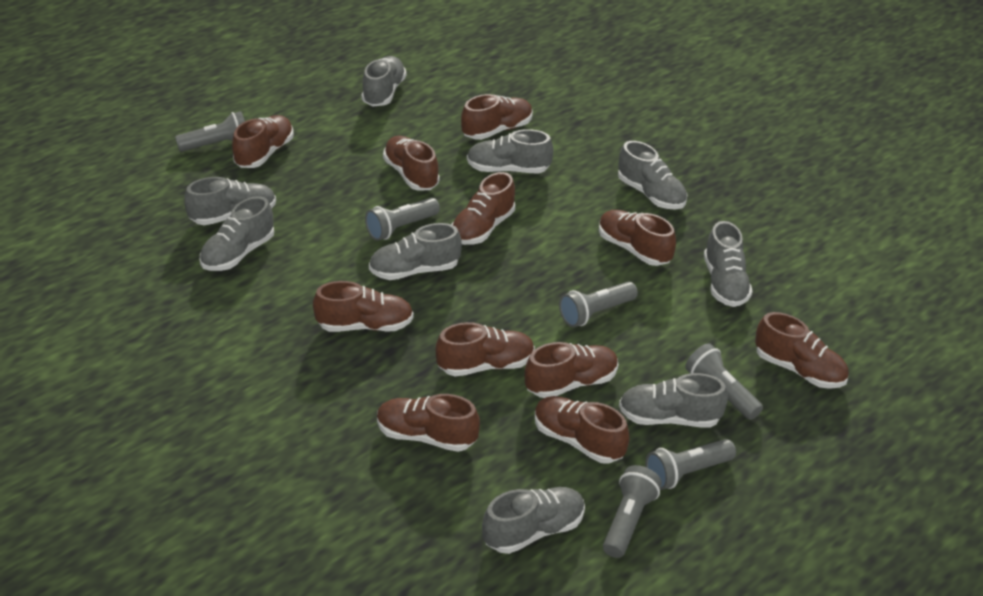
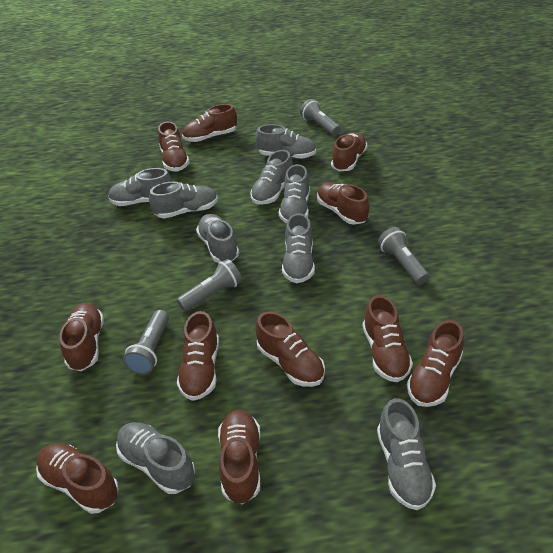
grey flashlight: 6 -> 4

